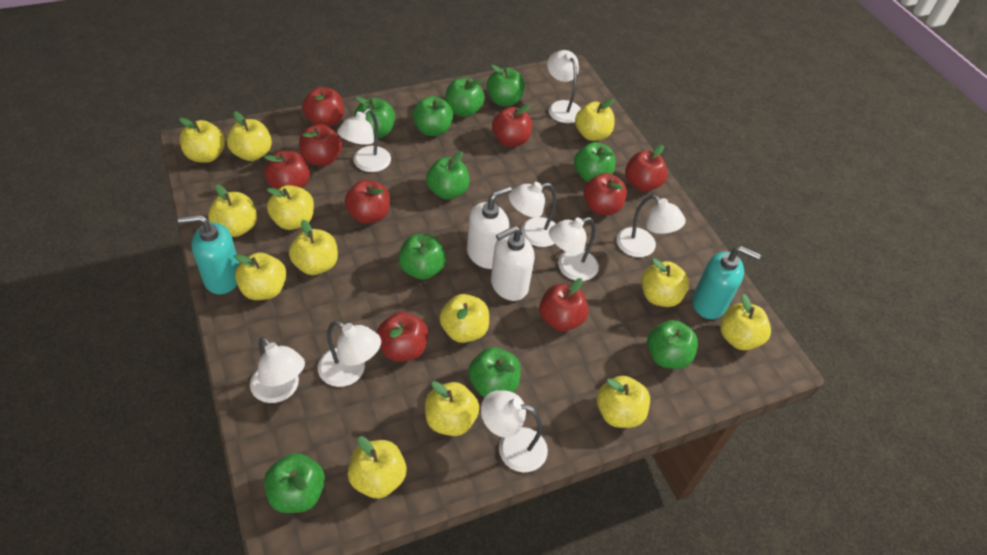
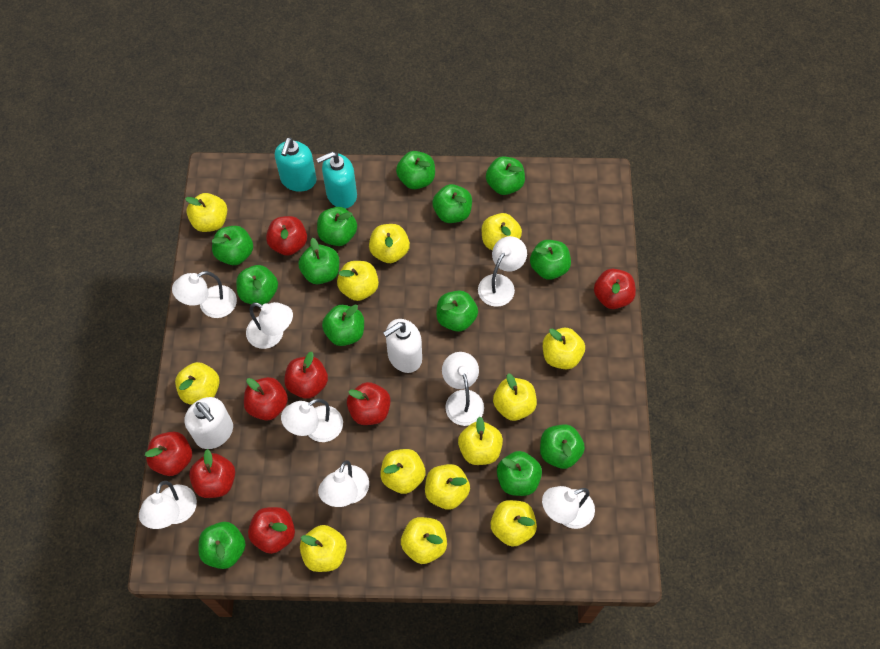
green apple: 10 -> 13
red apple: 9 -> 8

